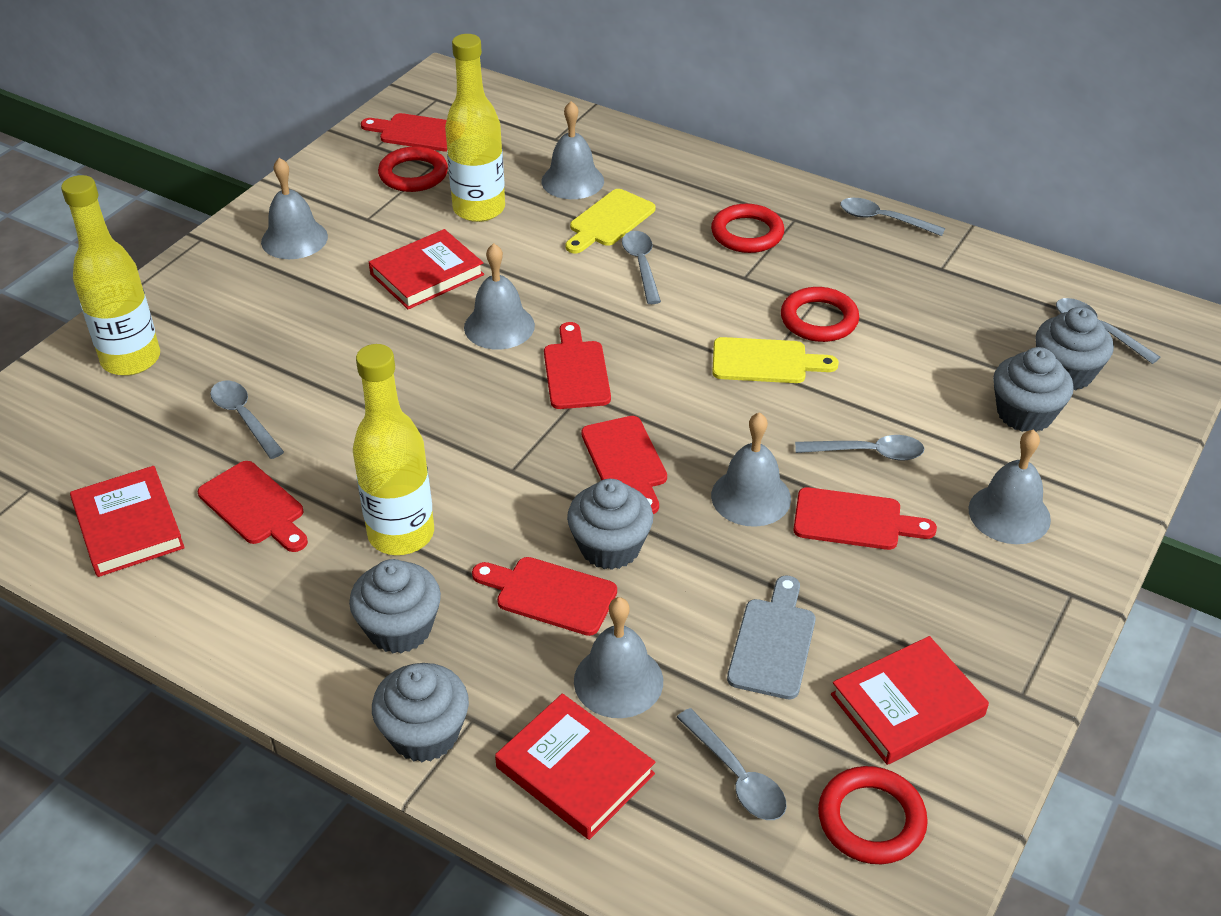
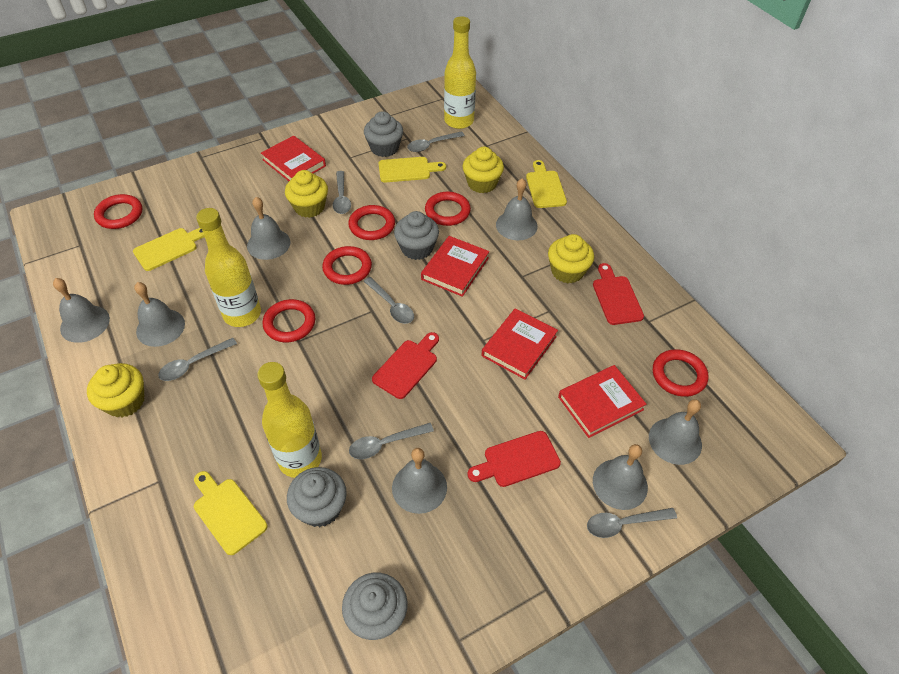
grey bell: 6 -> 7
grey cupcake: 5 -> 4
grey cutting board: 1 -> 0
red cutting board: 6 -> 3
red ring: 4 -> 6
yellow cupcake: 0 -> 4
yellow cutting board: 2 -> 4

